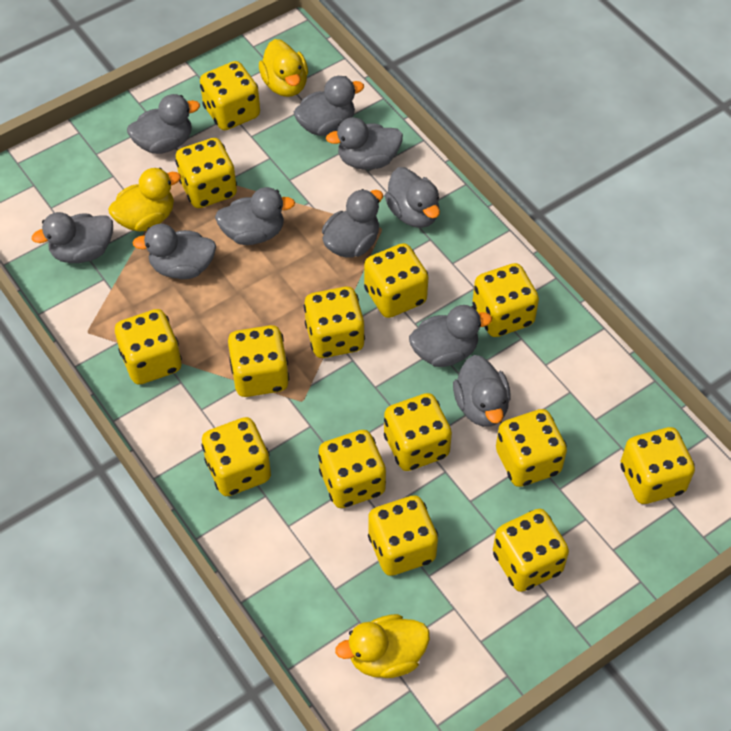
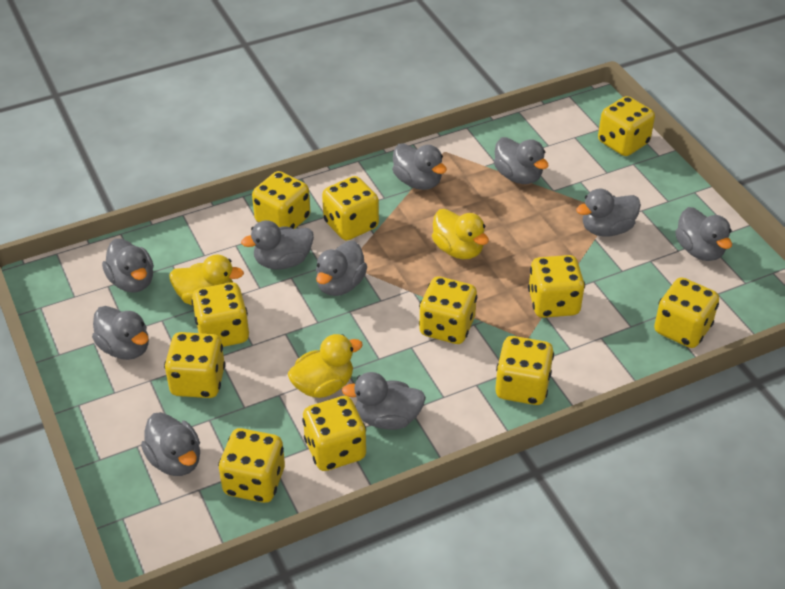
yellow dice: 14 -> 11

